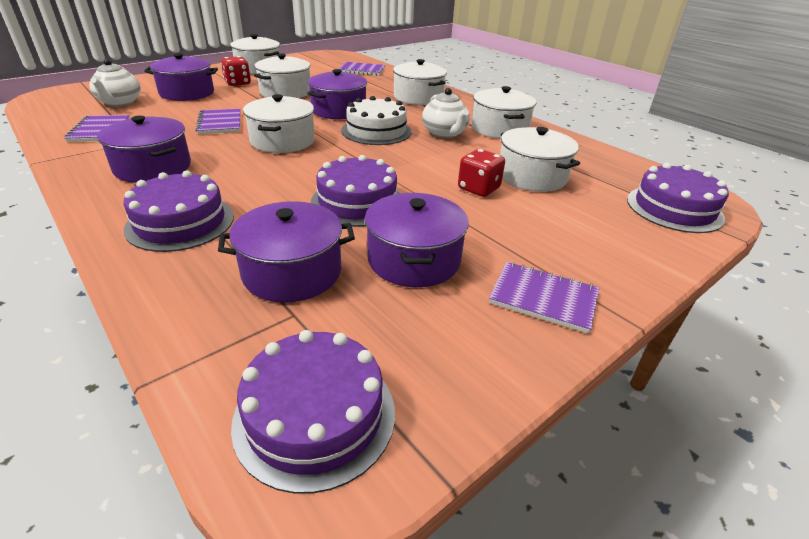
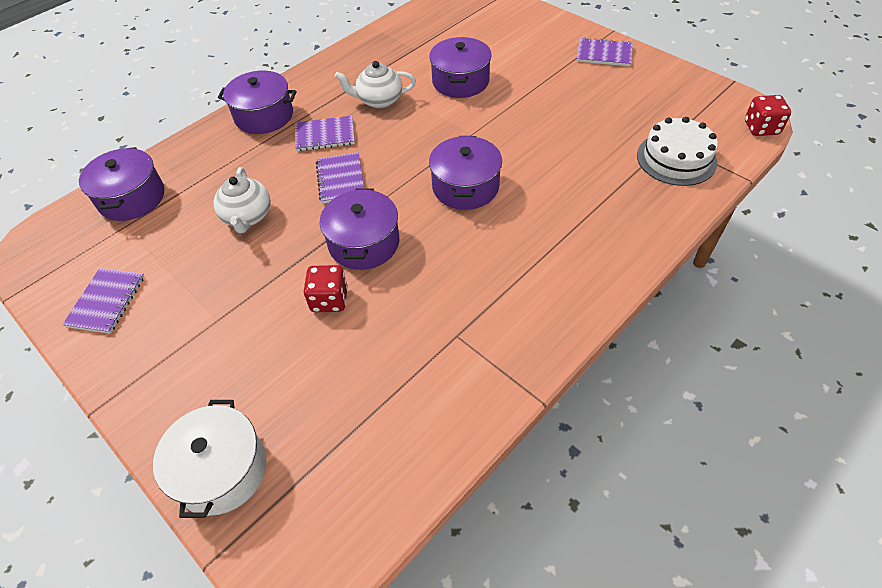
purple cake: 4 -> 0
white pot: 6 -> 1

